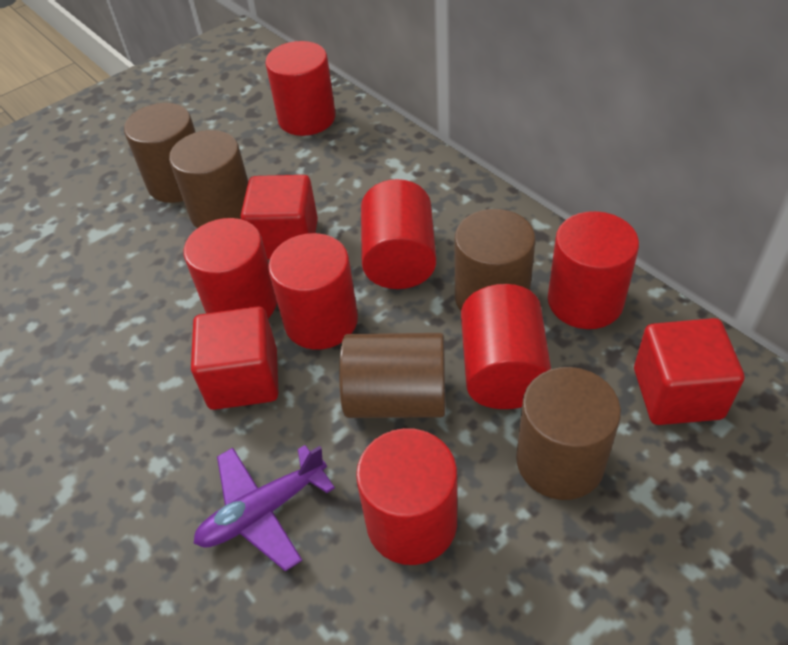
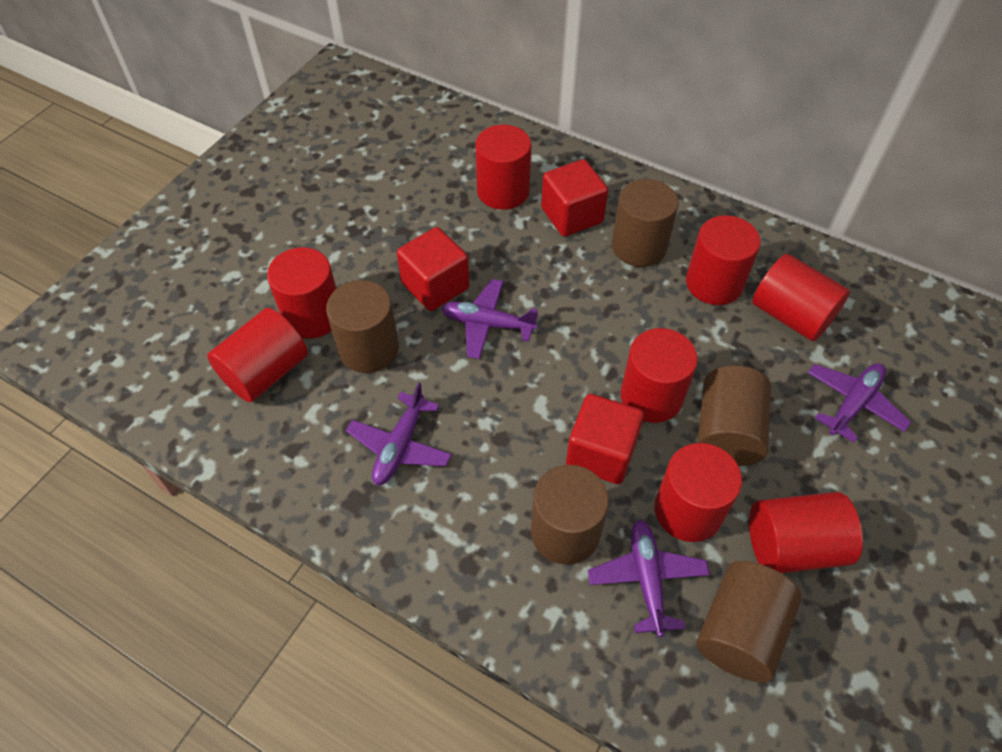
purple plane: 1 -> 4
red cylinder: 7 -> 8

